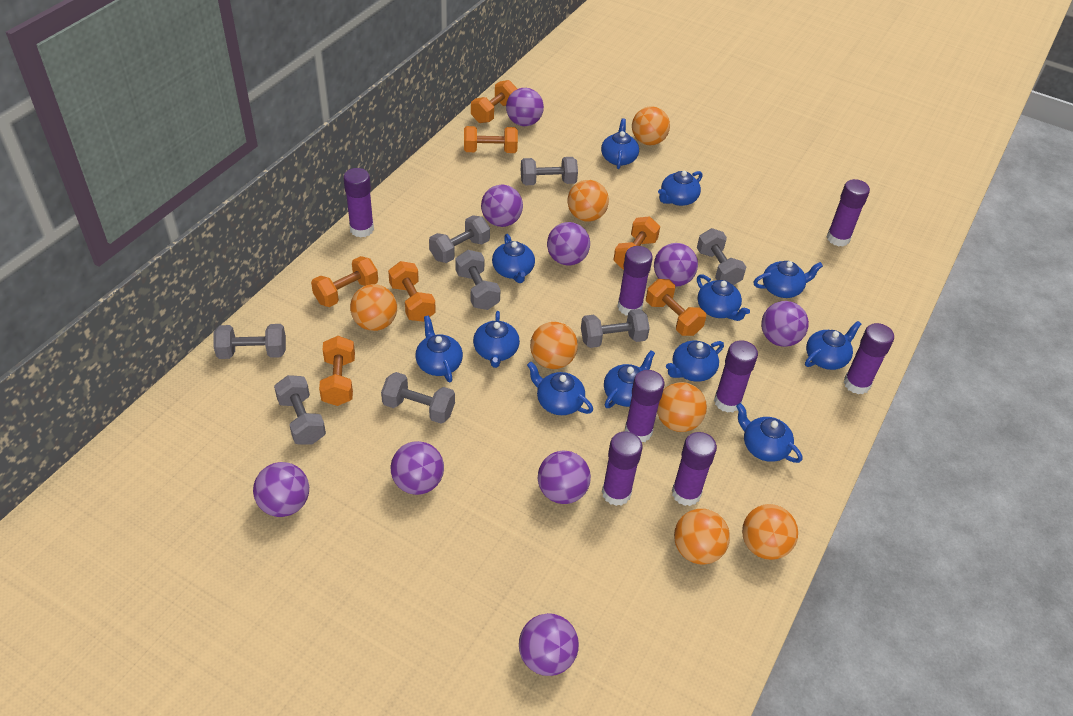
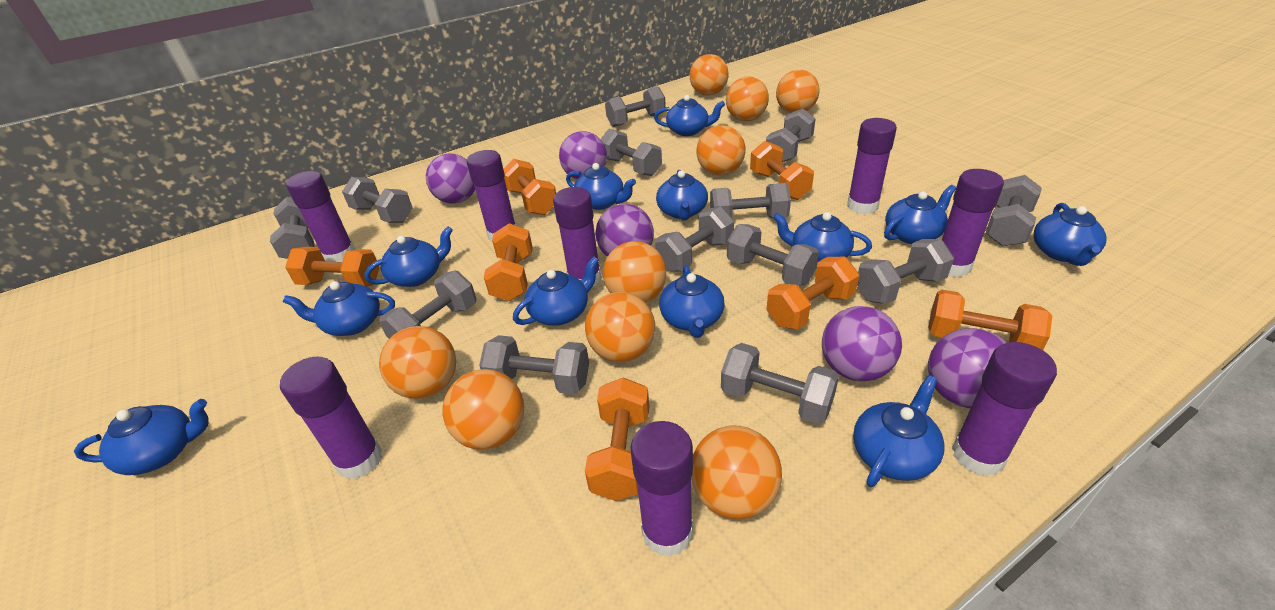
grey dumbbell: 8 -> 13
orange ball: 7 -> 9
purple ball: 9 -> 5

